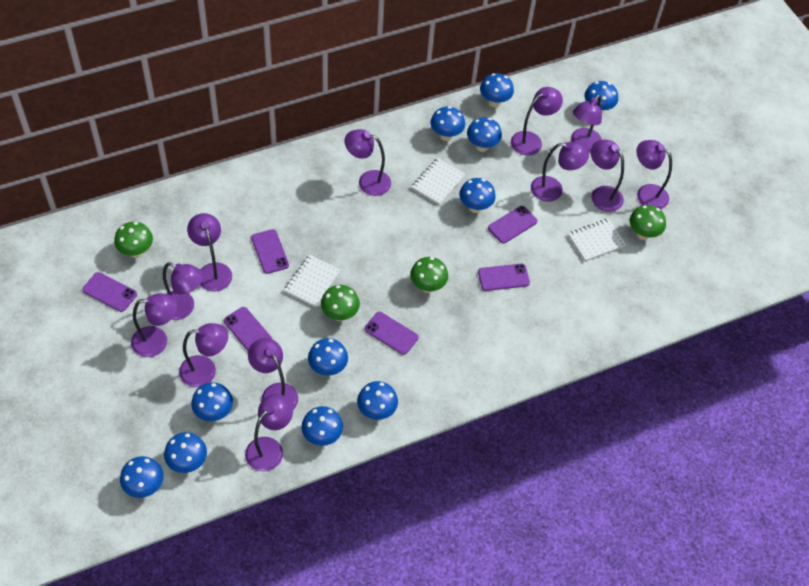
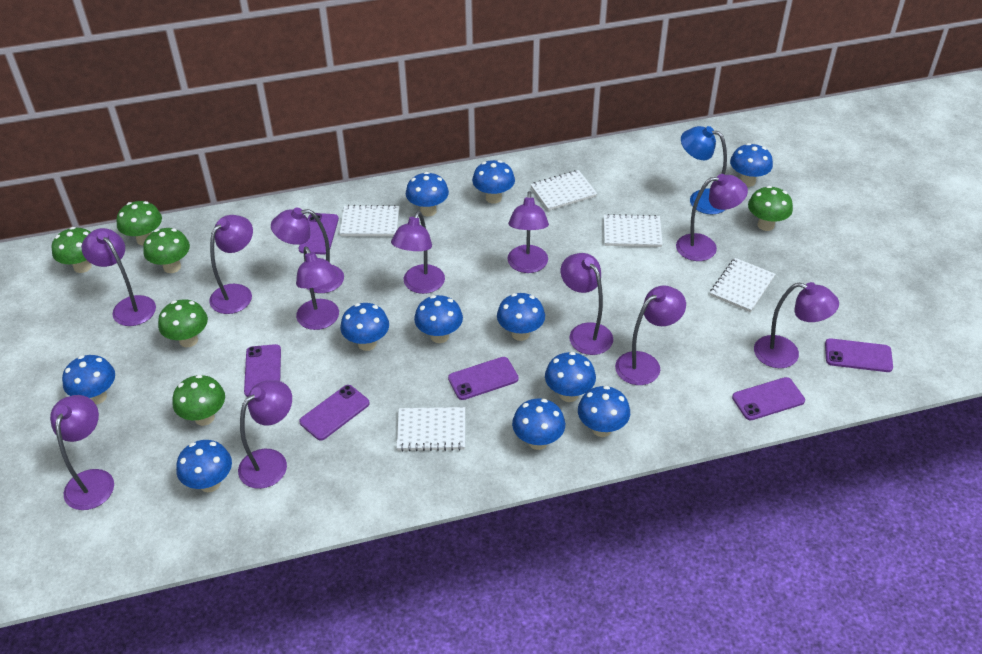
blue lamp: 0 -> 1
green mushroom: 4 -> 6
white notebook: 3 -> 5

